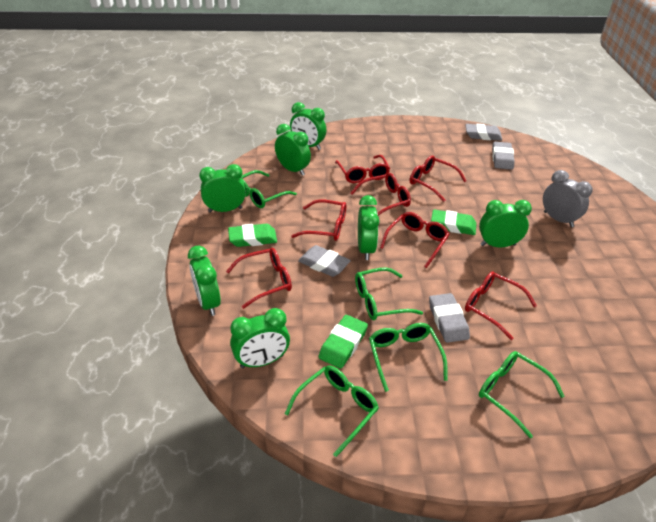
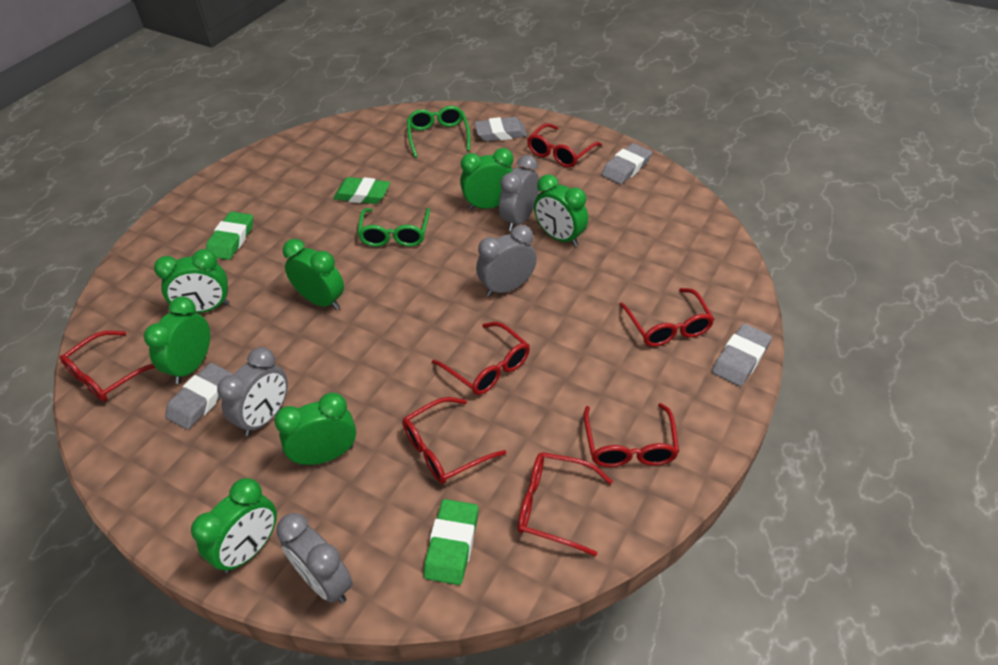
green glasses: 5 -> 2
grey clock: 1 -> 4

